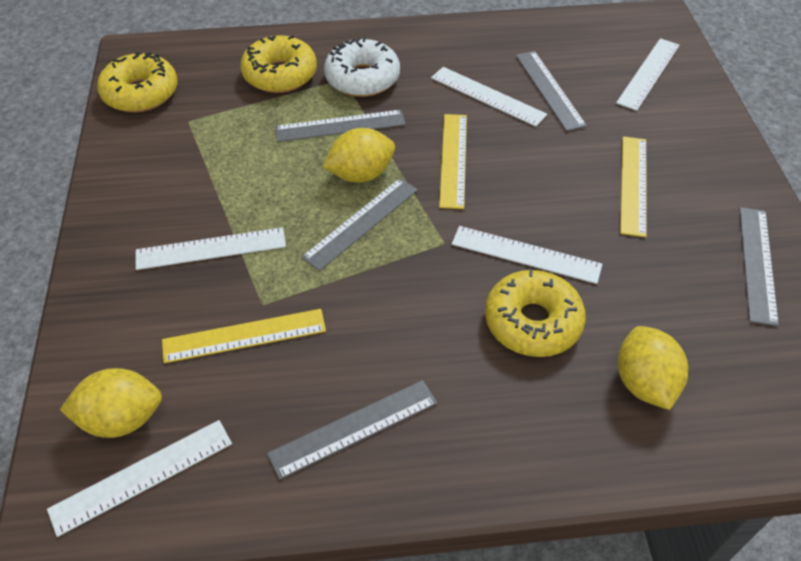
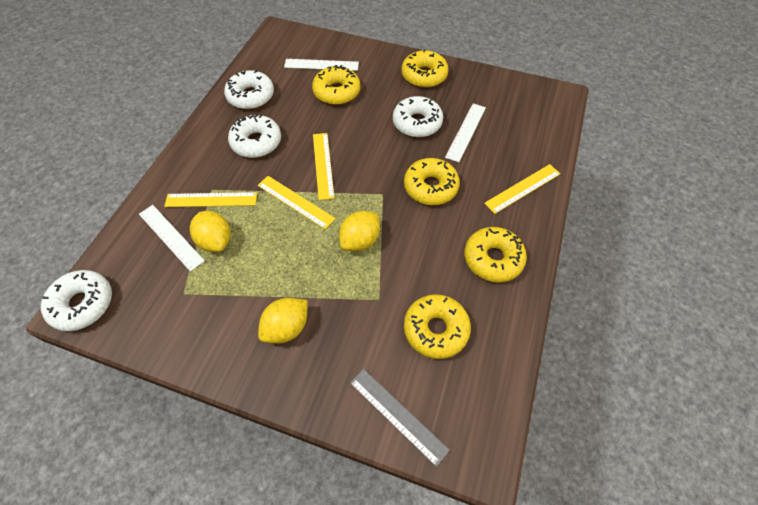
grey ruler: 5 -> 1
white donut: 1 -> 4
white ruler: 5 -> 3
yellow donut: 3 -> 5
yellow ruler: 3 -> 4

